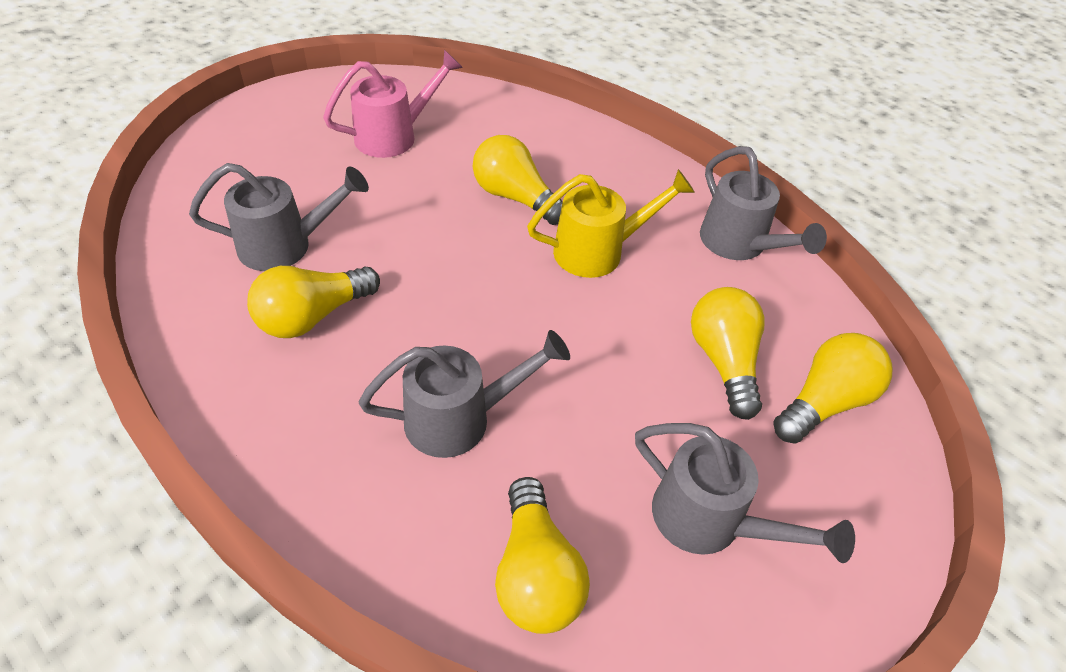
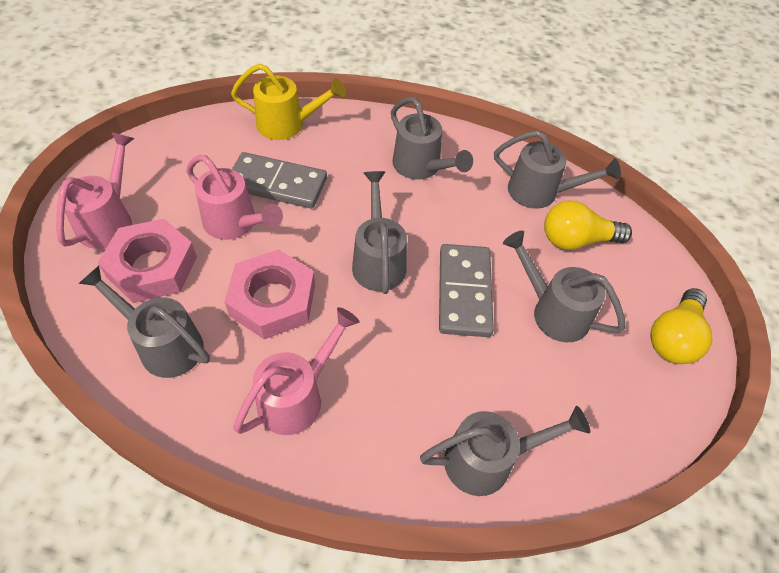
grey domino: 0 -> 2
grey watering can: 4 -> 6
pink nut: 0 -> 2
pink watering can: 1 -> 3
yellow light bulb: 5 -> 2

